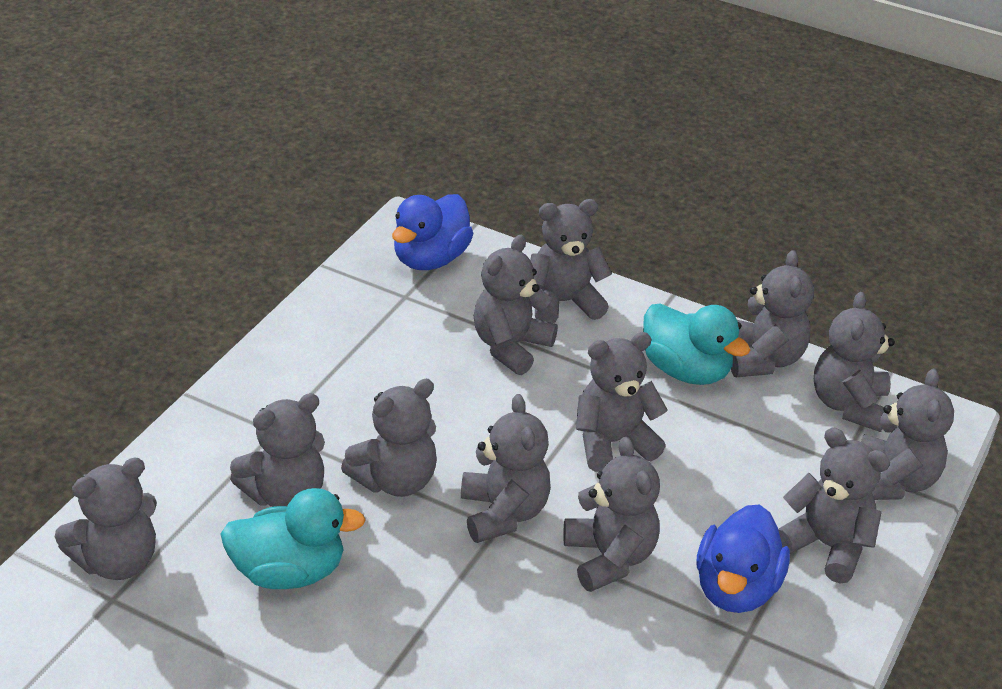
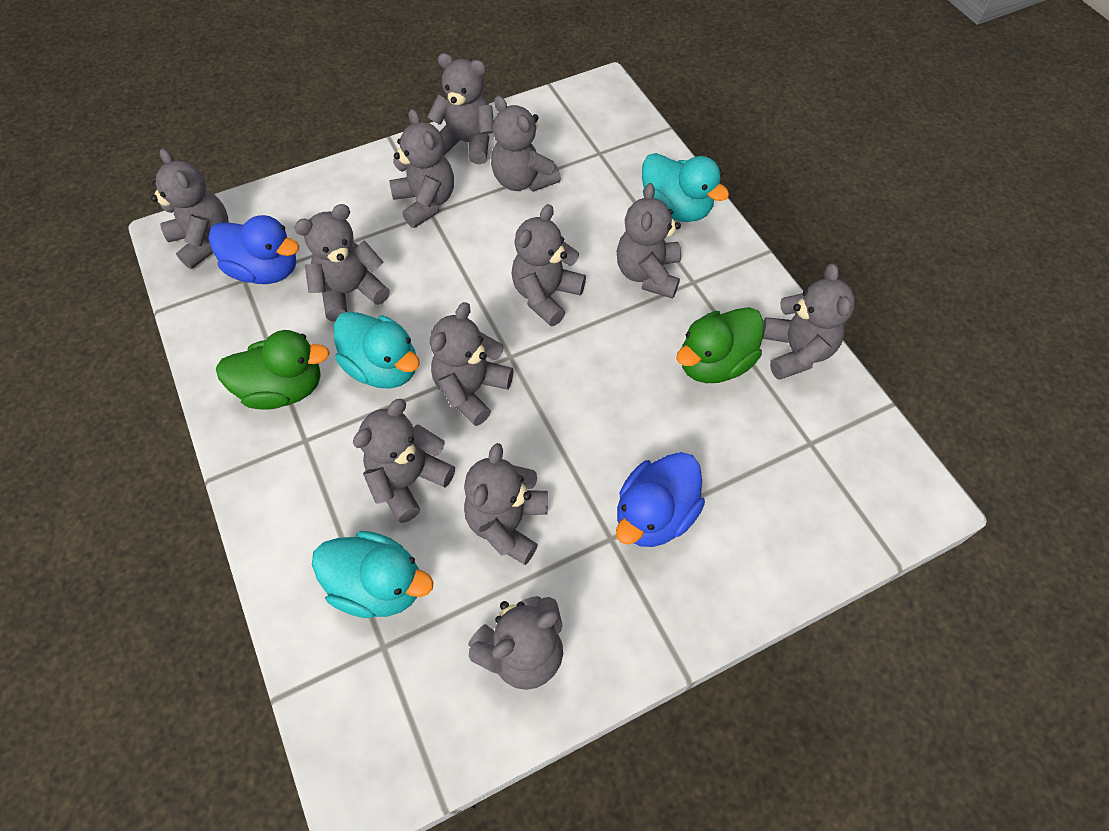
green duck: 0 -> 2
turquoise duck: 2 -> 3

